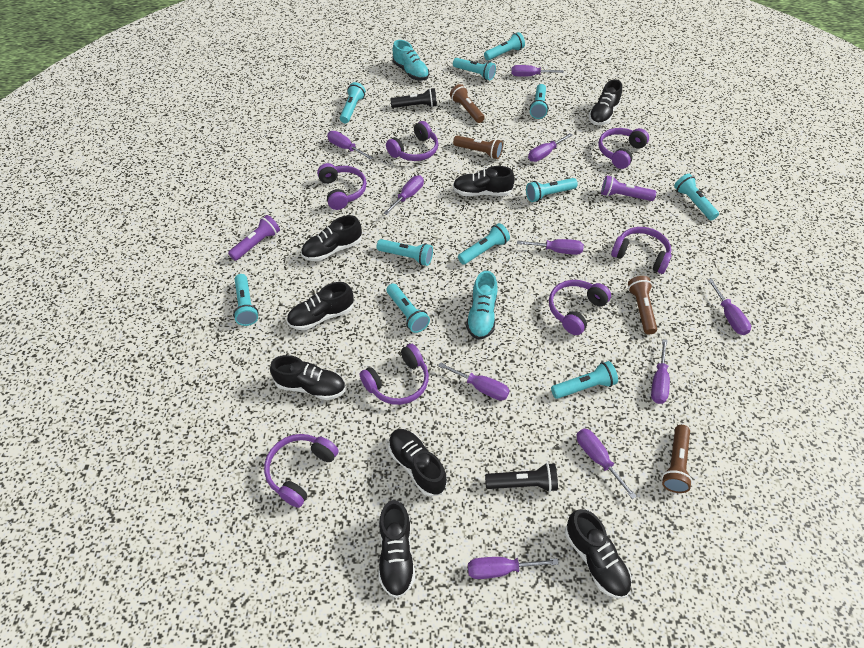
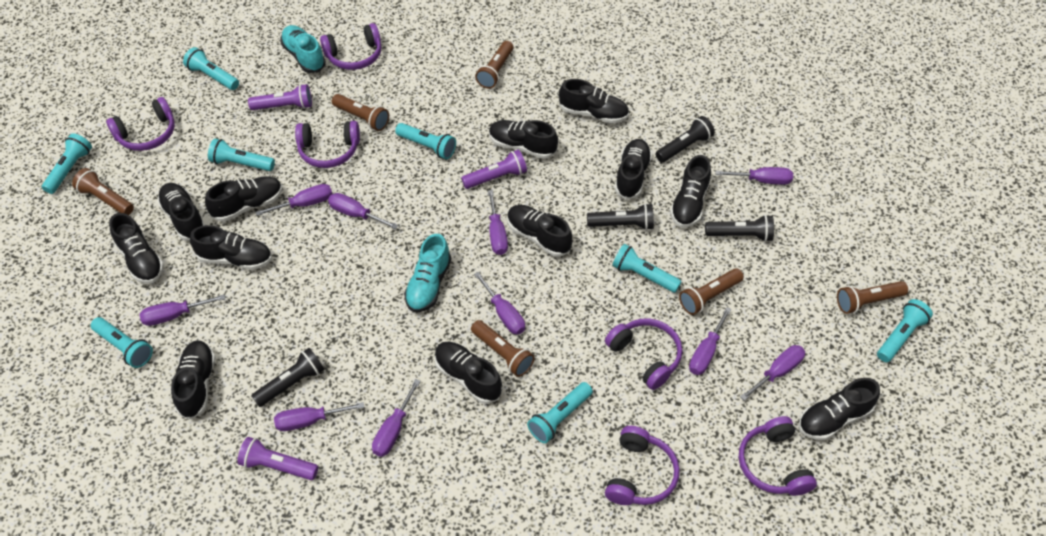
black flashlight: 2 -> 4
black shoe: 8 -> 12
brown flashlight: 4 -> 6
purple flashlight: 2 -> 3
purple headphones: 7 -> 6
turquoise flashlight: 11 -> 8

